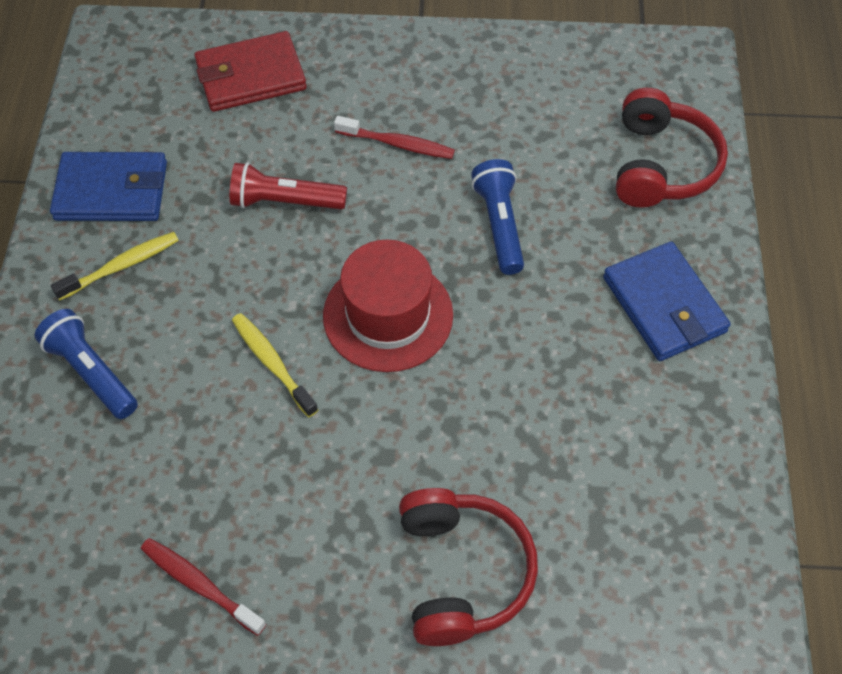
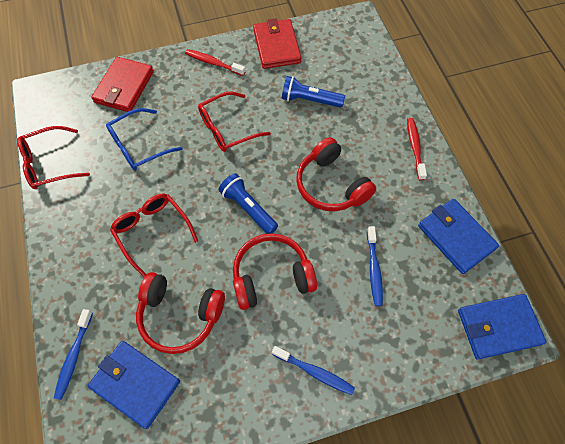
blue glasses: 0 -> 1
blue toothbrush: 0 -> 3
blue wallet: 2 -> 3
red flashlight: 1 -> 0
red glasses: 0 -> 3
red hat: 1 -> 0
red headphones: 2 -> 3
red wallet: 1 -> 2
yellow toothbrush: 2 -> 0

